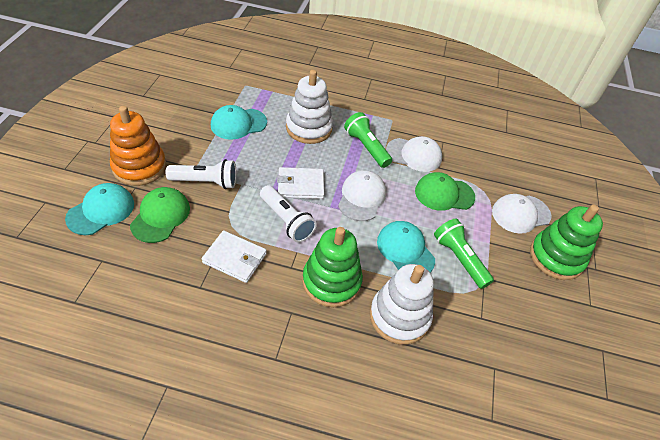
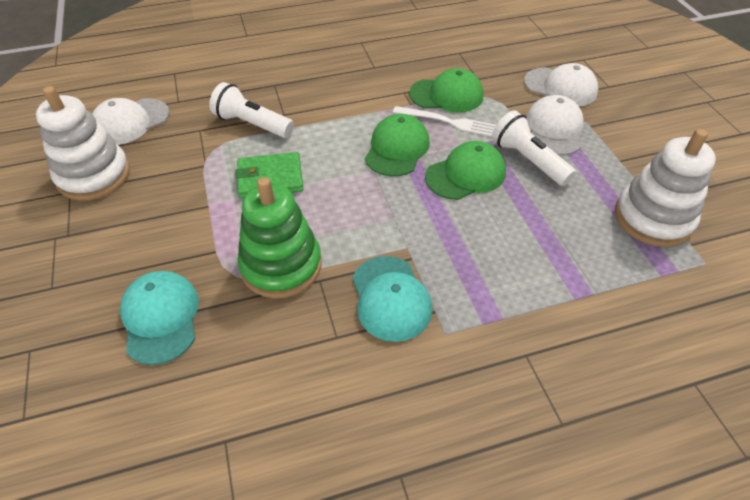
green cap: 2 -> 3
green flashlight: 2 -> 0
green stacking toy: 2 -> 1
green wallet: 0 -> 1
orange stacking toy: 1 -> 0
turquoise cap: 3 -> 2
white fork: 0 -> 1
white wallet: 2 -> 0

